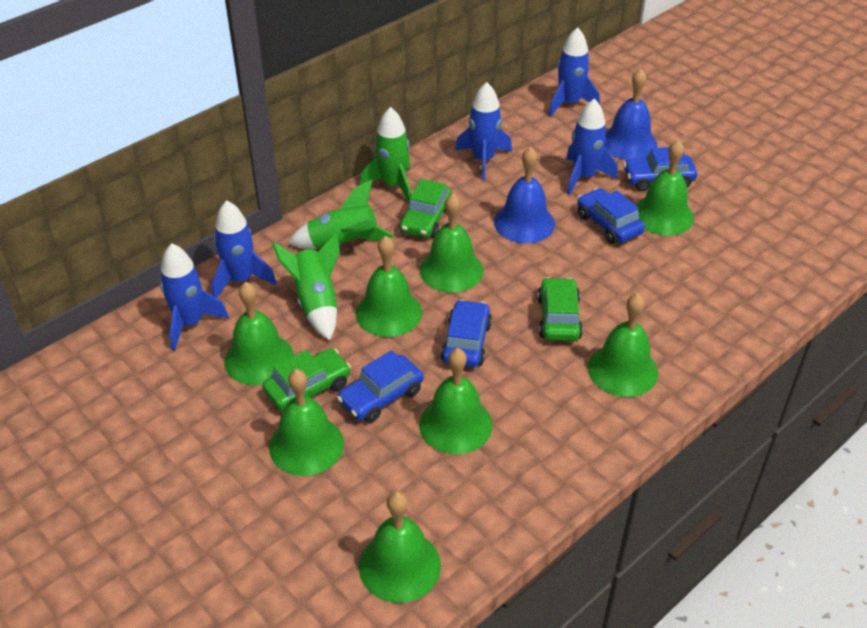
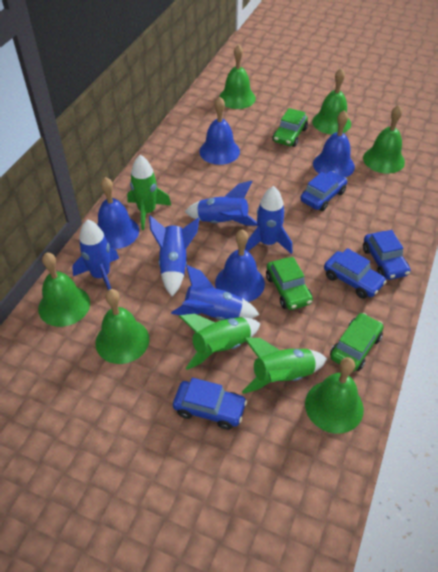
blue bell: 2 -> 4
green bell: 8 -> 6

